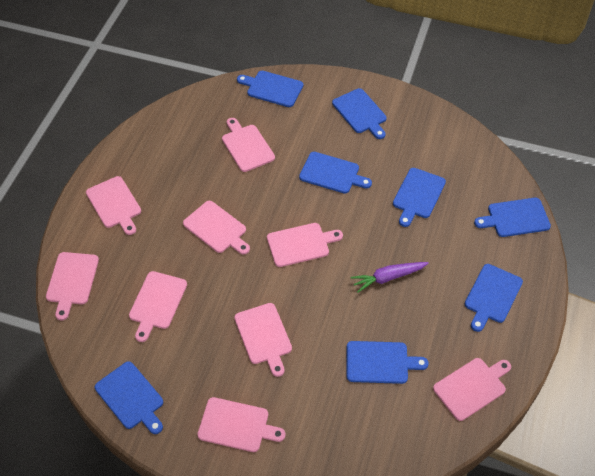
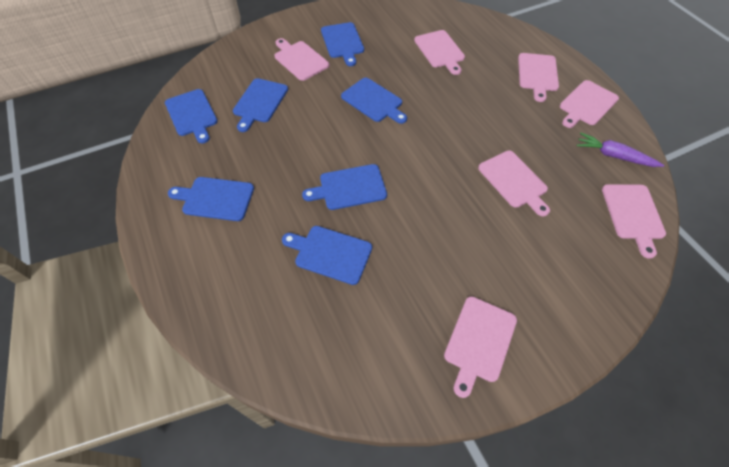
blue cutting board: 8 -> 7
pink cutting board: 9 -> 7

